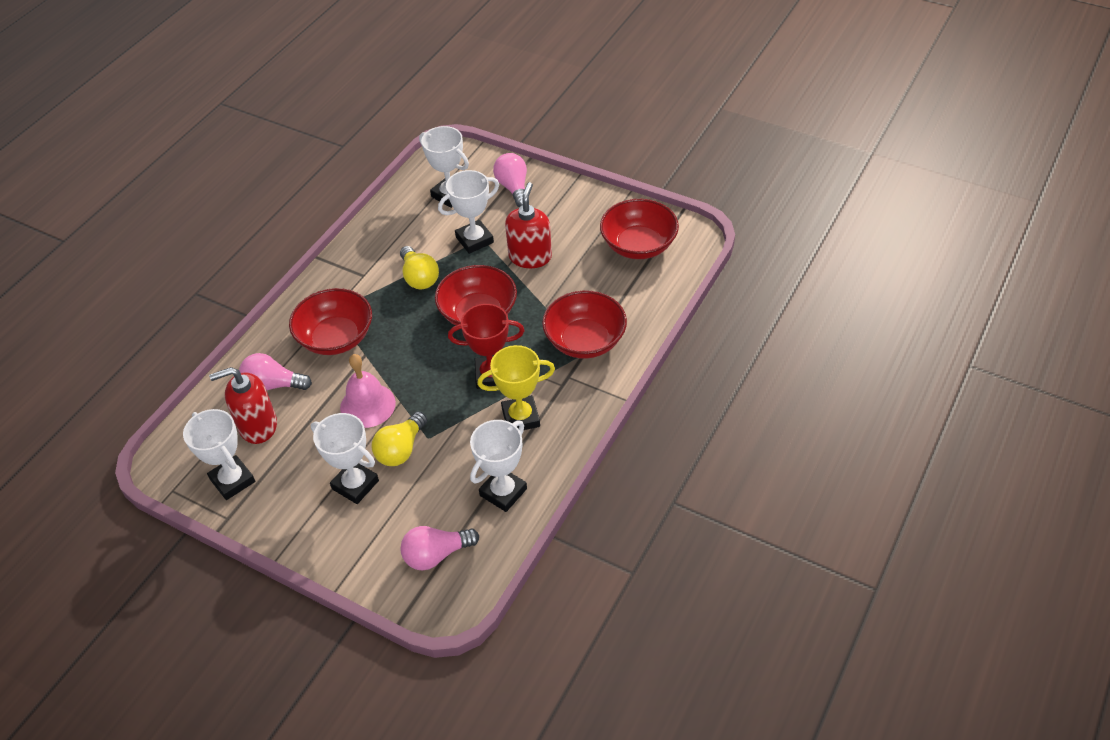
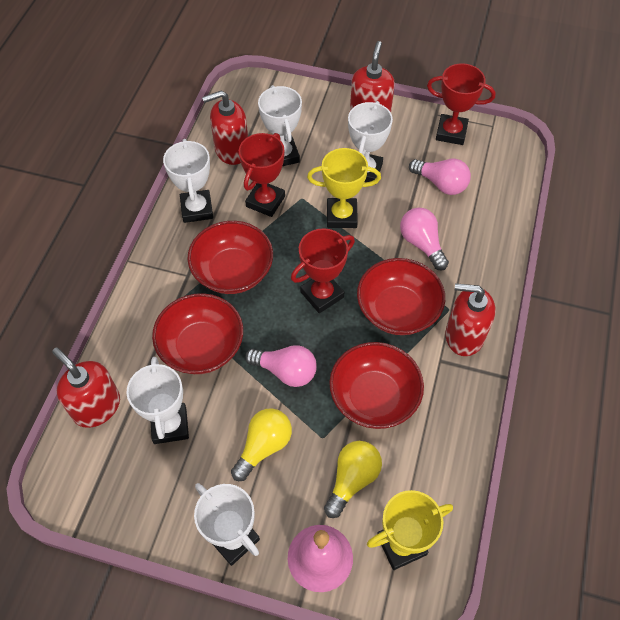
red soap dispenser: 2 -> 4
red trophy: 1 -> 3
yellow trophy: 1 -> 2

